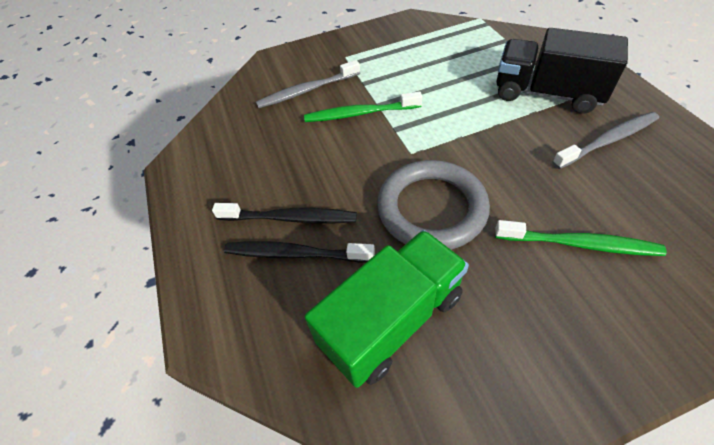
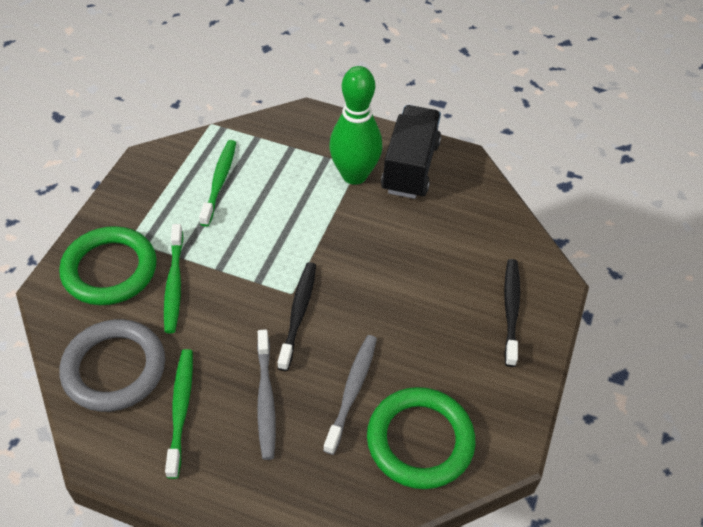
green bowling pin: 0 -> 1
green ring: 0 -> 2
green toothbrush: 2 -> 3
green truck: 1 -> 0

